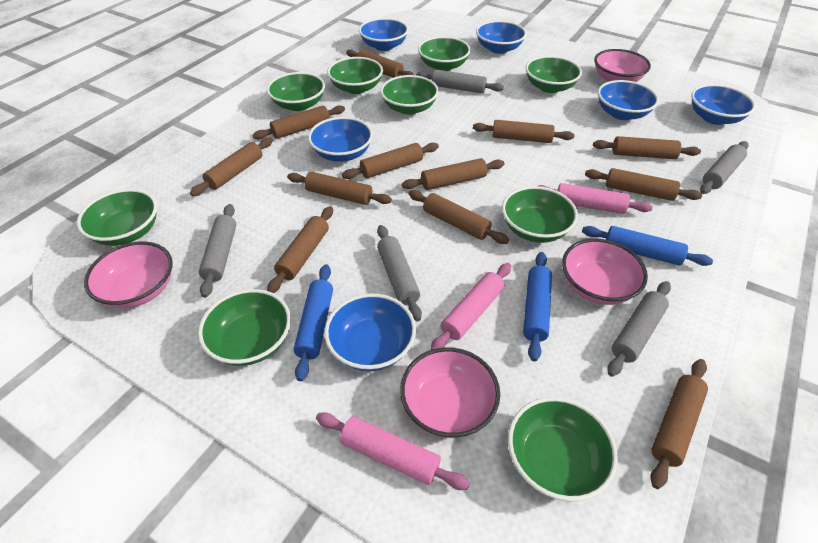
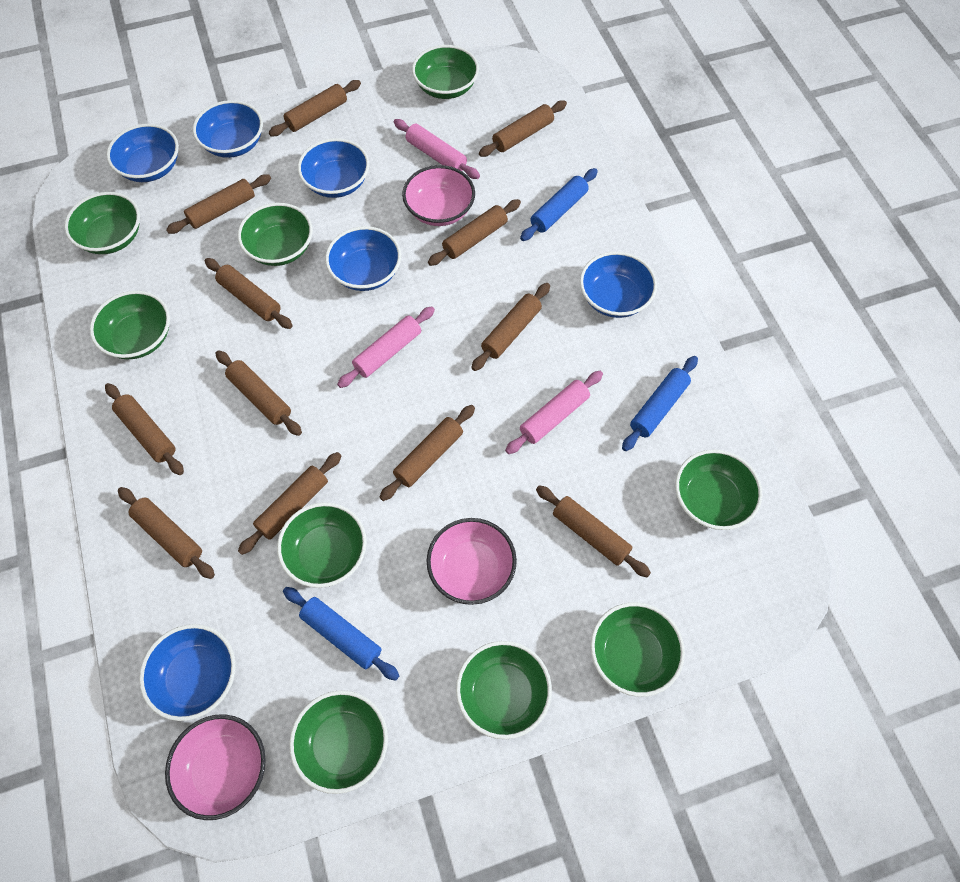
grey rolling pin: 5 -> 0
pink bowl: 4 -> 3

